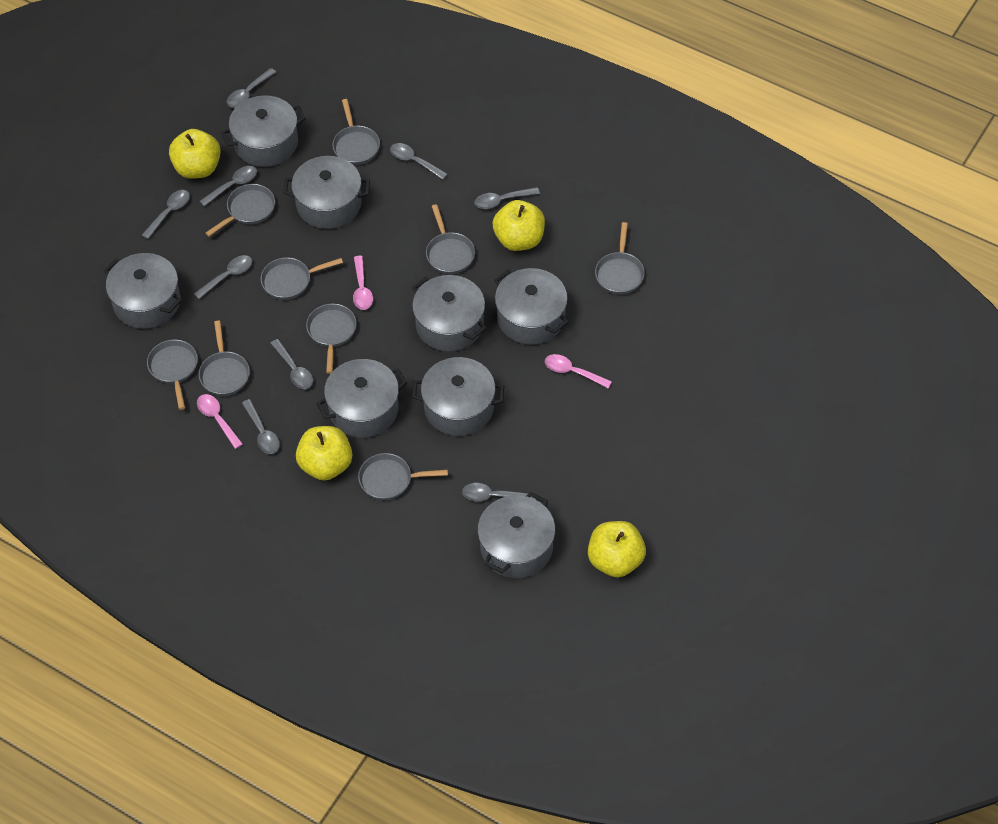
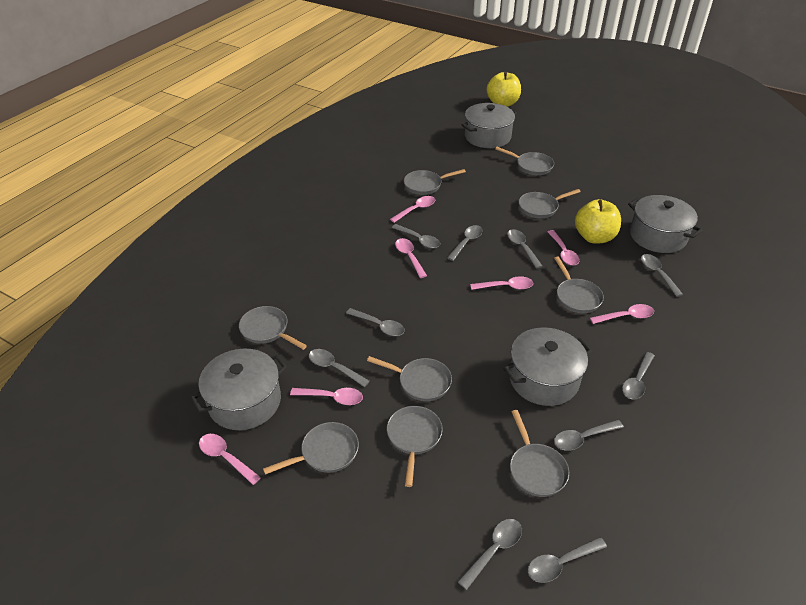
grey pot: 8 -> 4
grey spoon: 9 -> 10
pink spoon: 3 -> 7
yellow apple: 4 -> 2

